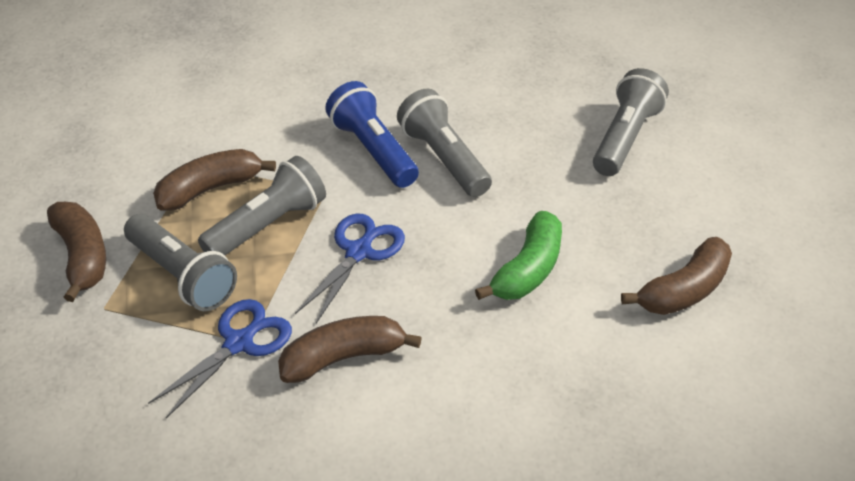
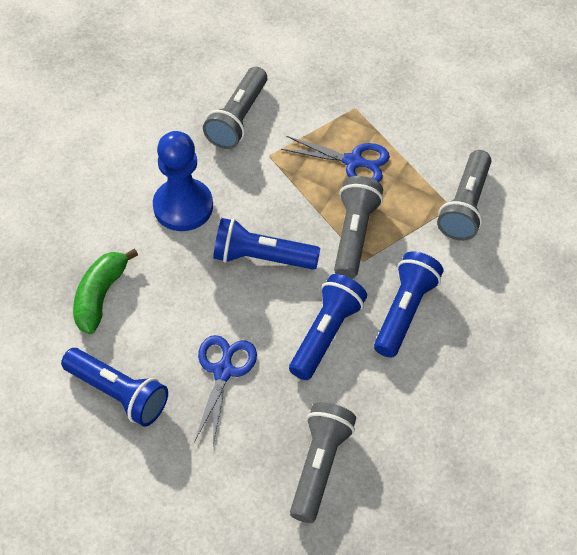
blue flashlight: 1 -> 4
blue pawn: 0 -> 1
brown banana: 4 -> 0

